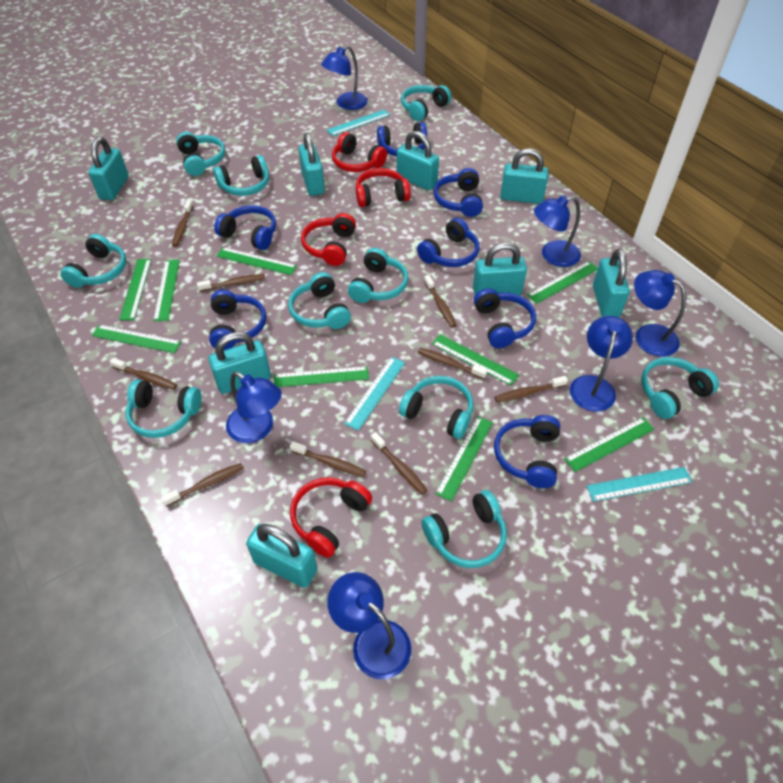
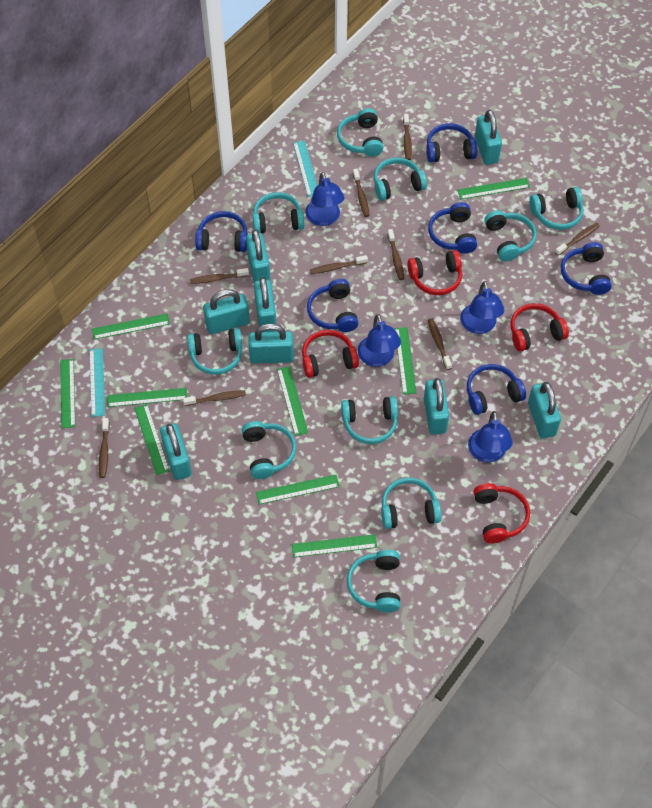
blue headphones: 7 -> 6
blue lamp: 6 -> 4
turquoise ruler: 3 -> 2

